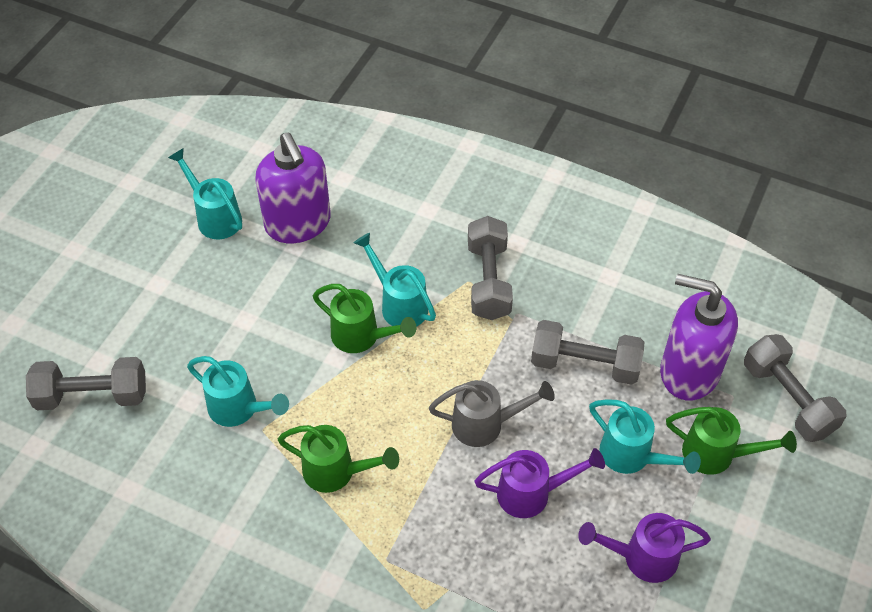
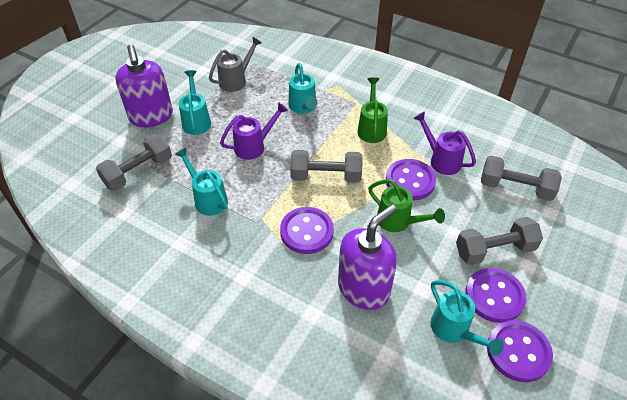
green watering can: 3 -> 2
purple button: 0 -> 4

